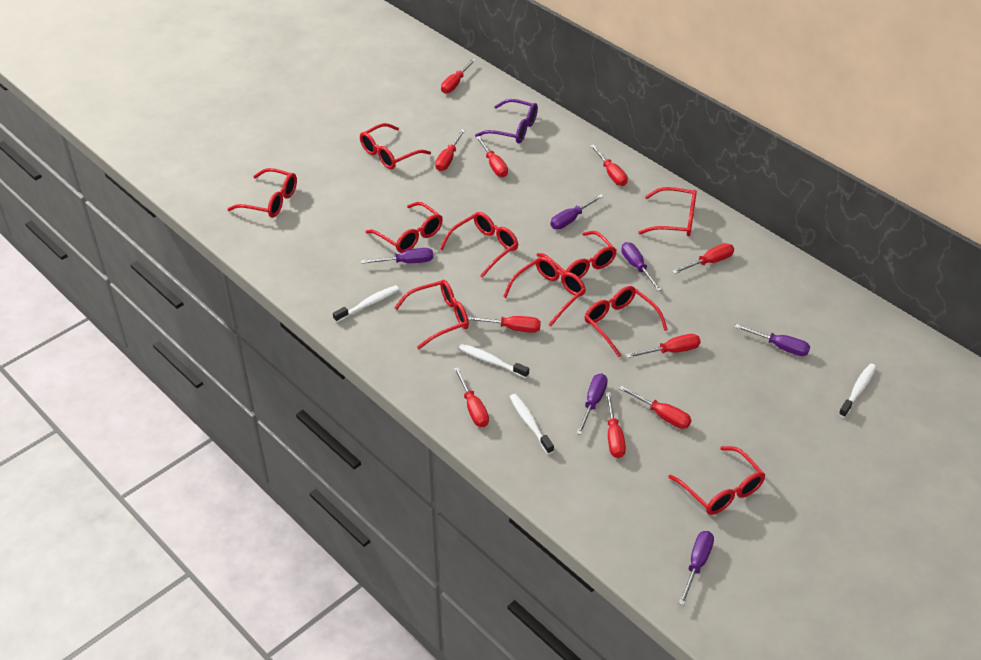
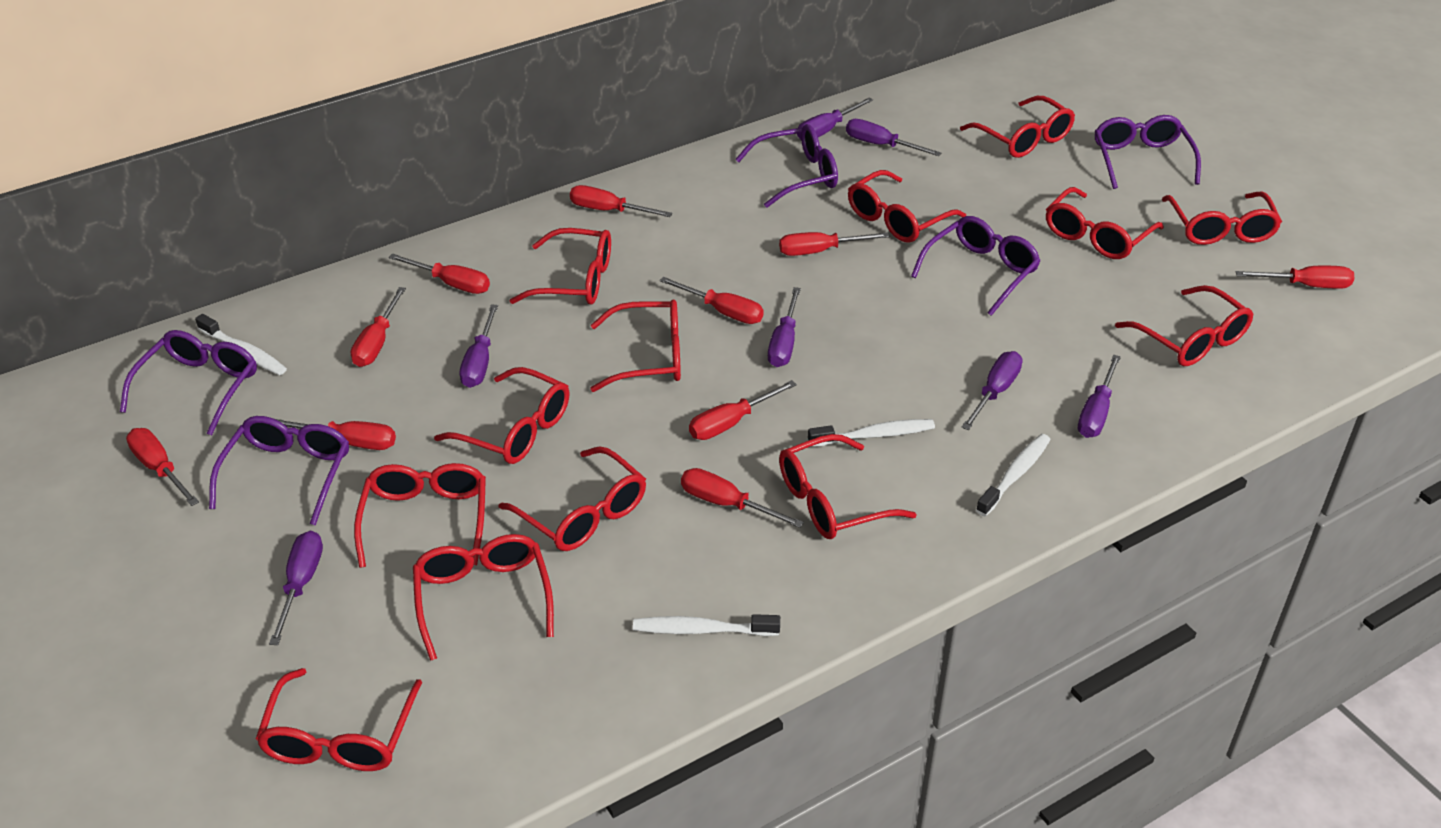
purple glasses: 1 -> 5
purple screwdriver: 6 -> 7
red glasses: 10 -> 13

